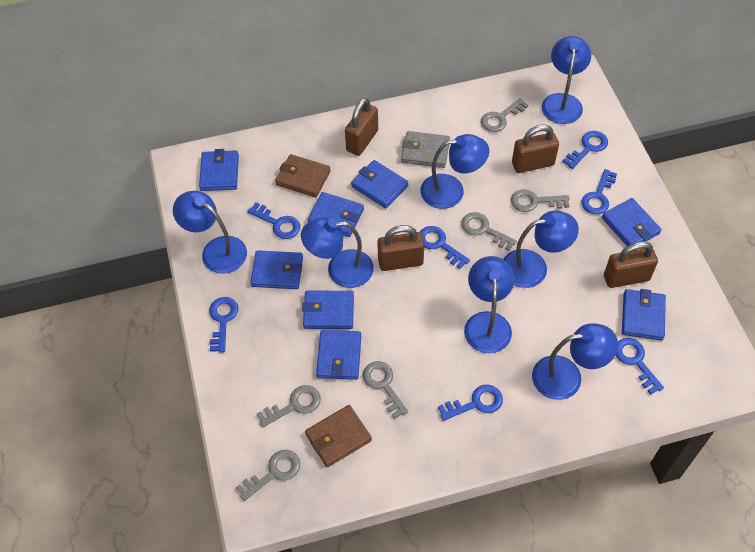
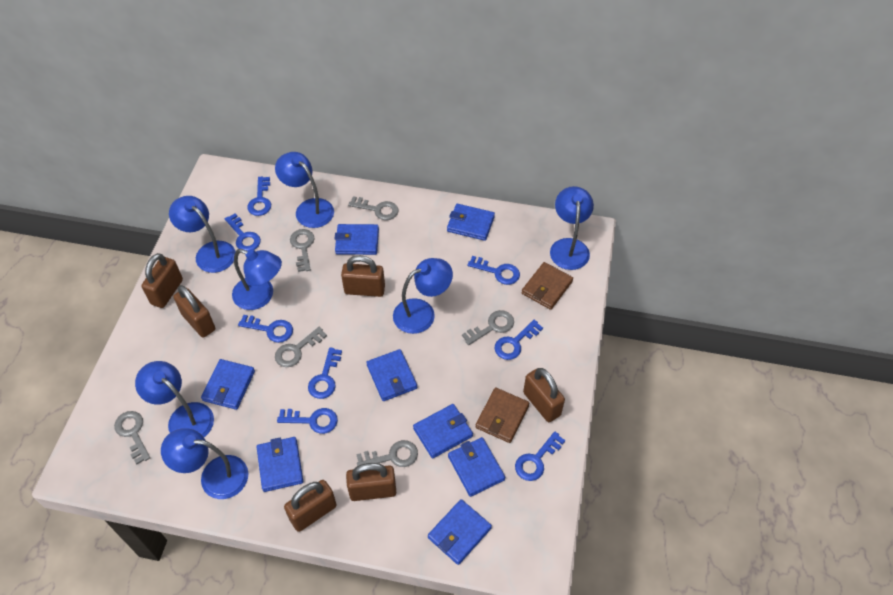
blue key: 7 -> 8
brown padlock: 4 -> 6
grey wallet: 1 -> 0

